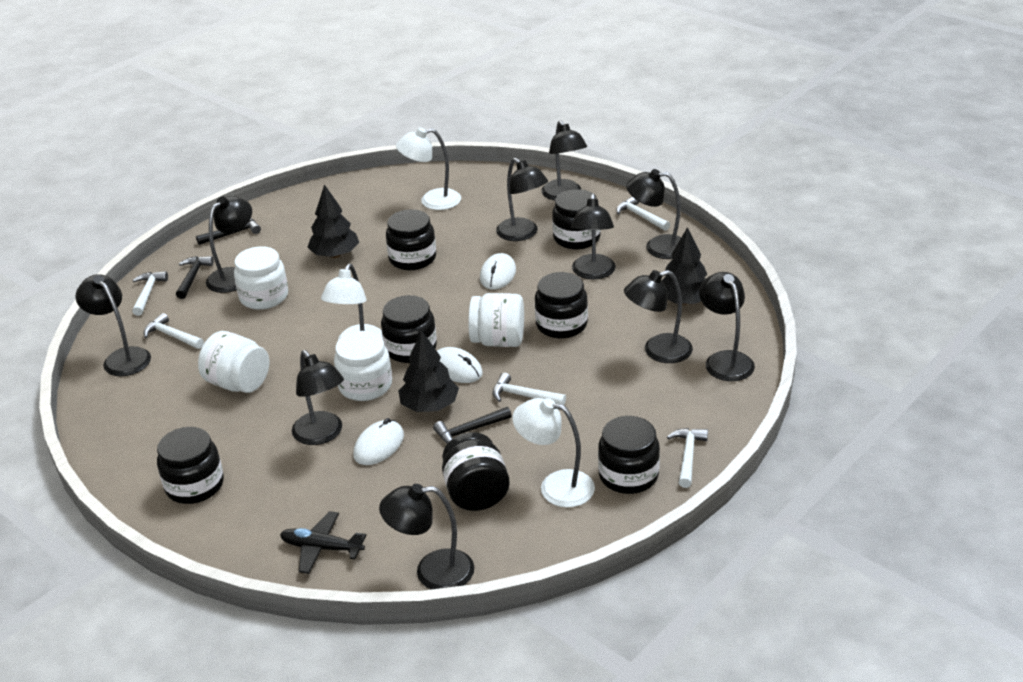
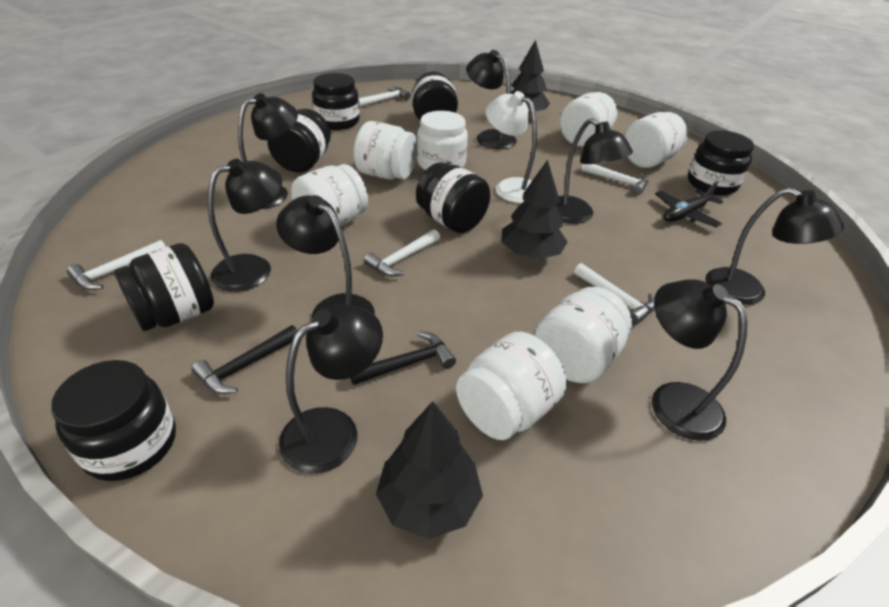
black hammer: 3 -> 2
black lamp: 10 -> 8
white jar: 4 -> 7
white lamp: 3 -> 1
white mouse: 3 -> 0

